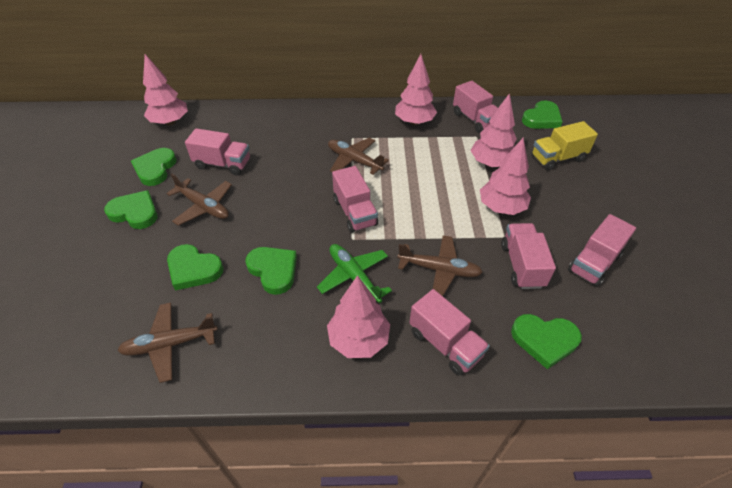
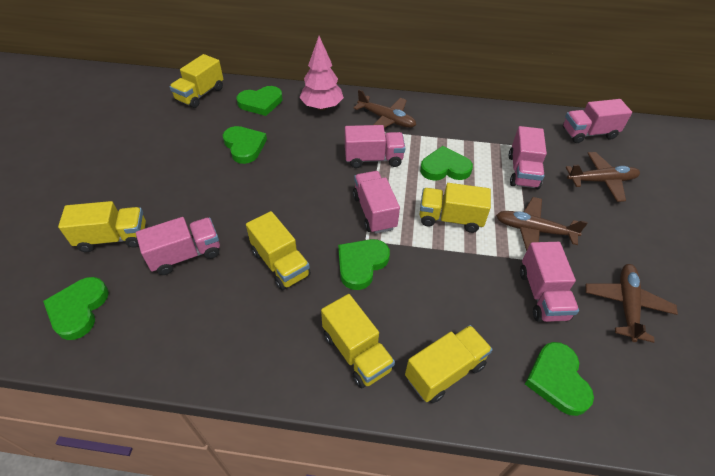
green plane: 1 -> 0
pink tree: 5 -> 1
yellow truck: 1 -> 6

